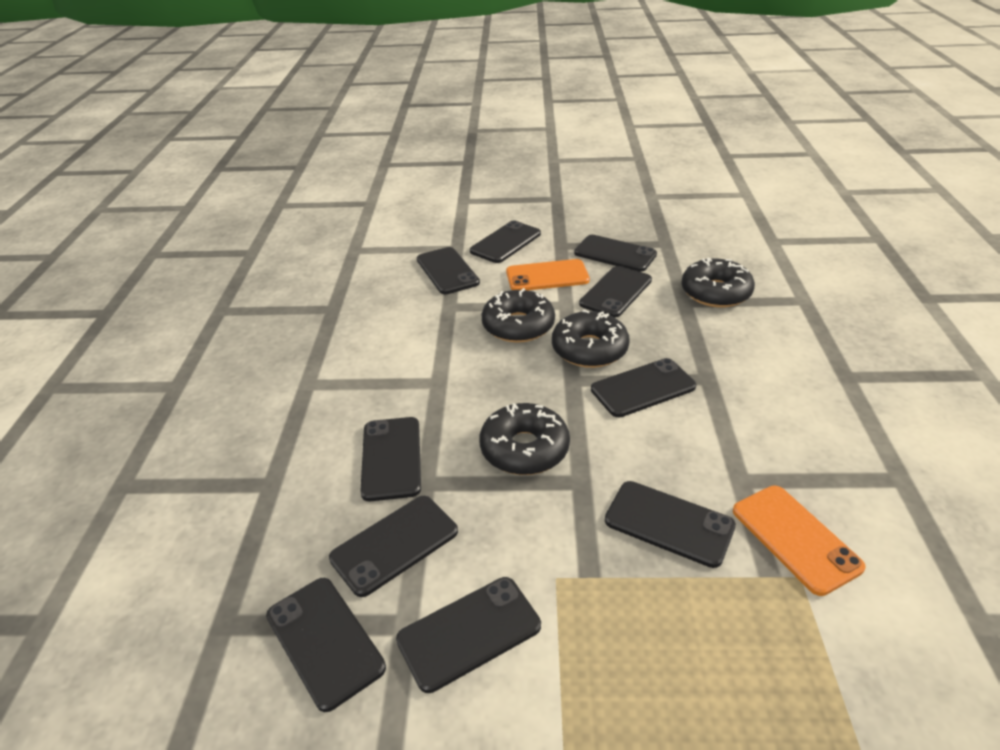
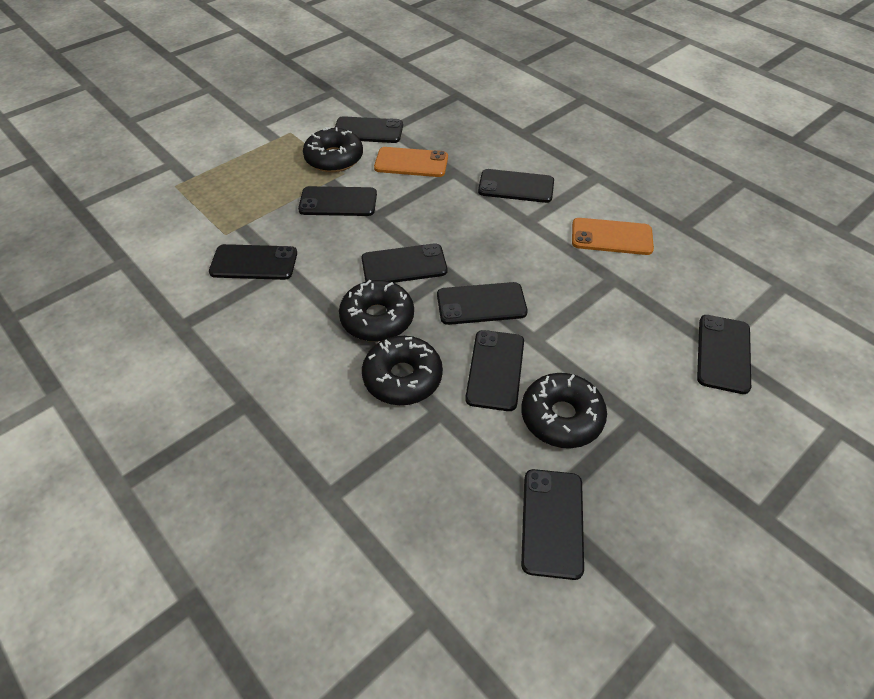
black phone: 10 -> 9

